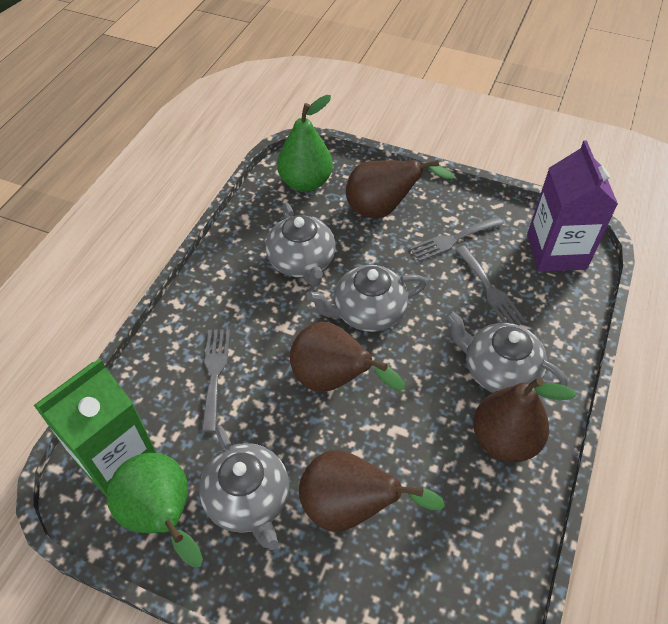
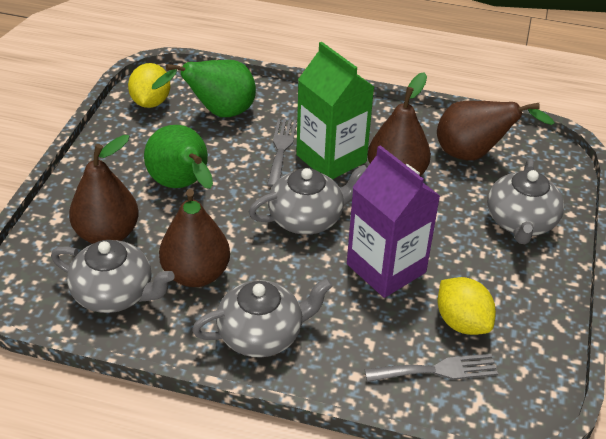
grey fork: 3 -> 2
yellow lemon: 0 -> 2

